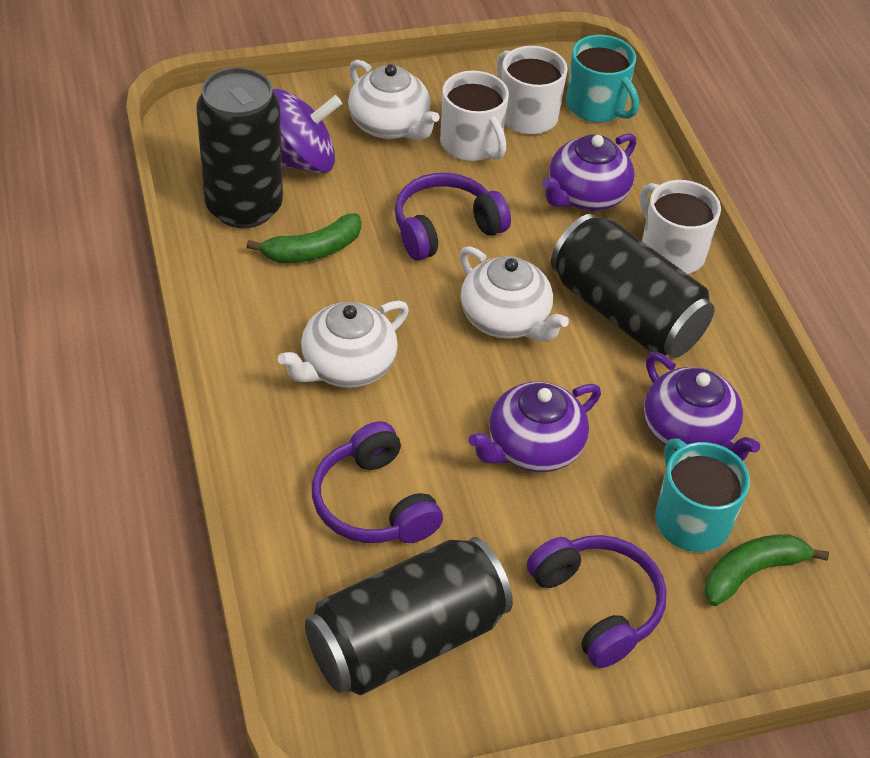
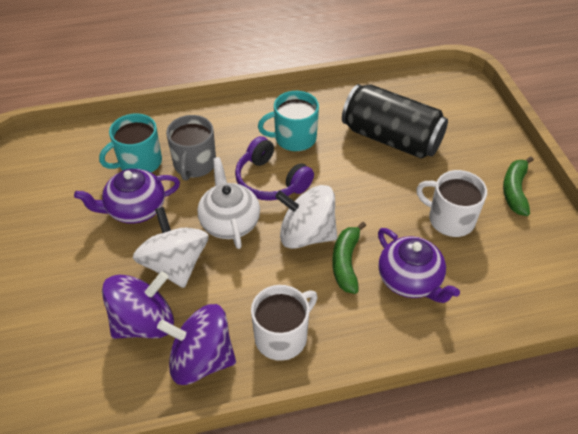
black can: 3 -> 1
grey mug: 0 -> 1
purple headphones: 3 -> 1
purple spinning top: 1 -> 2
purple teapot: 3 -> 2
white mug: 3 -> 2
white spinning top: 0 -> 2
white teapot: 3 -> 1

